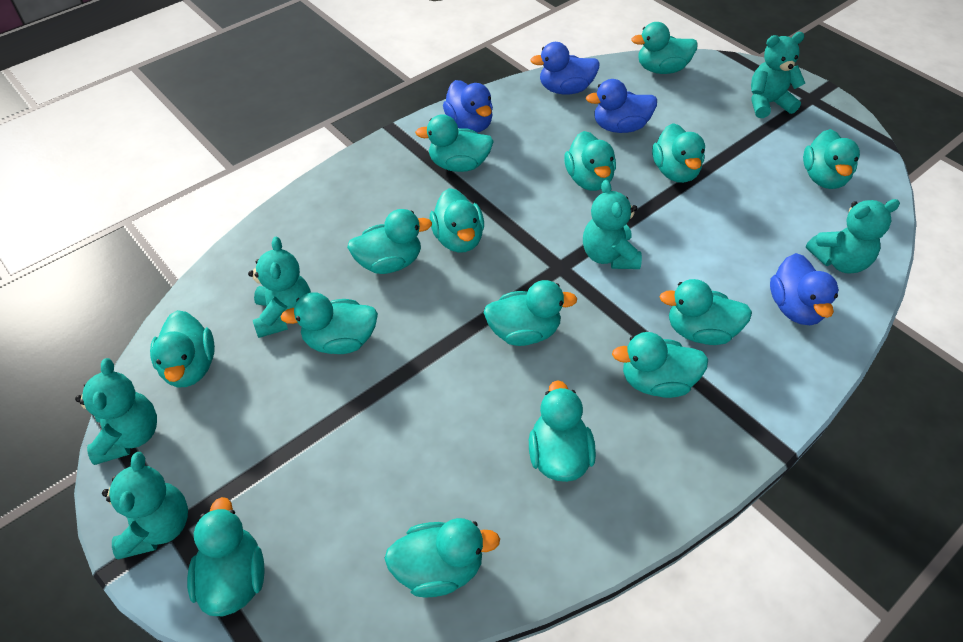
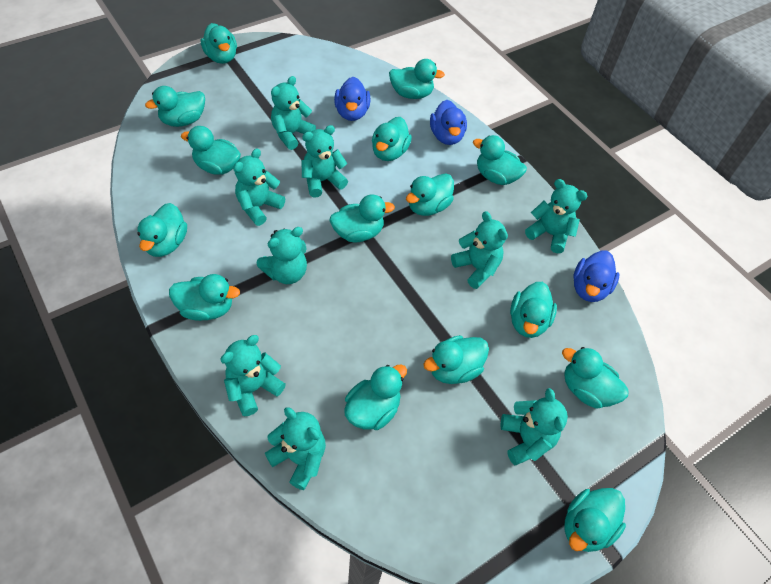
blue duck: 4 -> 3
turquoise teddy bear: 6 -> 9

